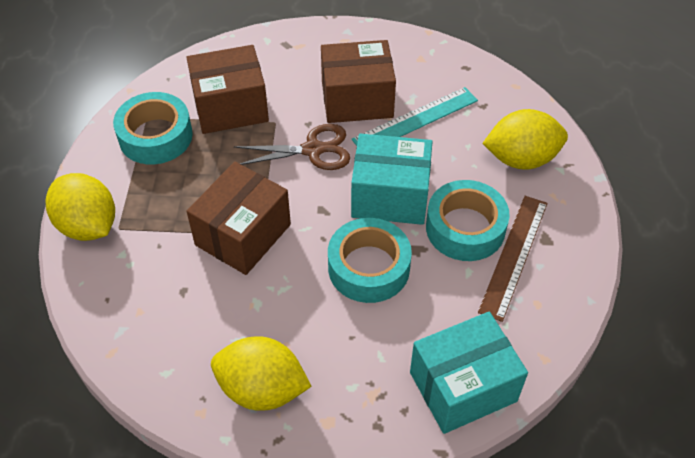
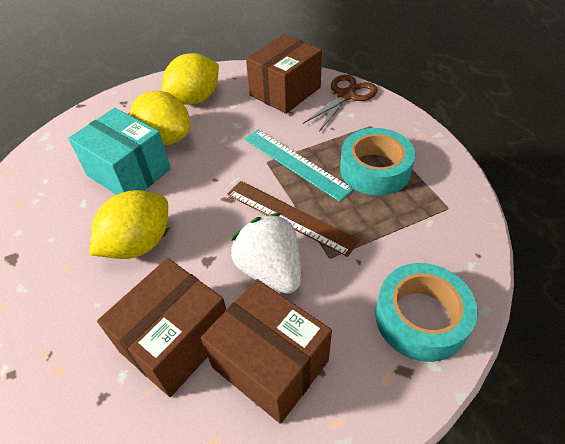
turquoise box: 2 -> 1
turquoise tape: 3 -> 2
white strawberry: 0 -> 1

